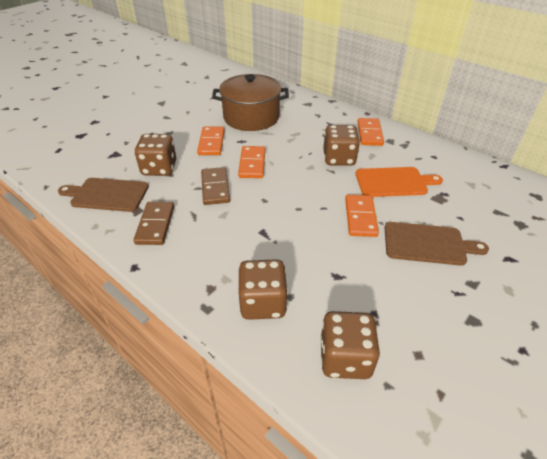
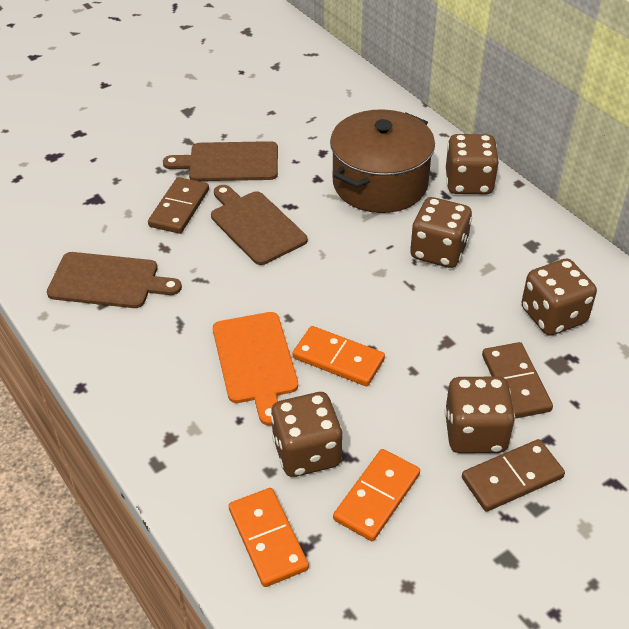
brown cutting board: 2 -> 3
brown dice: 4 -> 5
brown domino: 2 -> 3
orange domino: 4 -> 3

